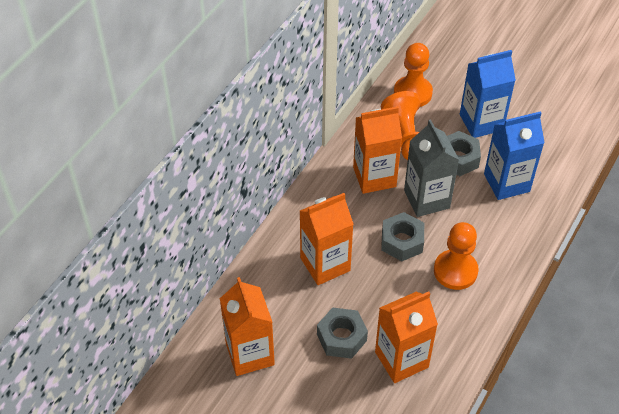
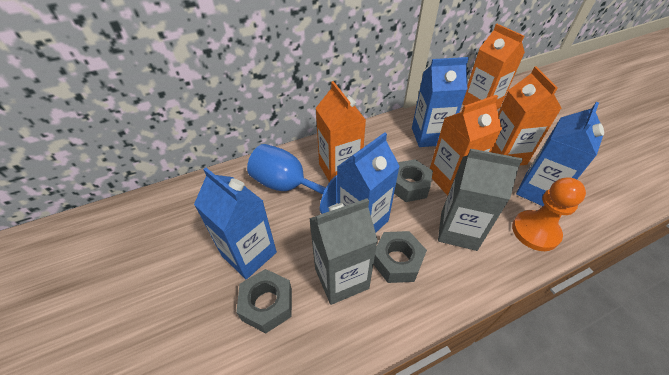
blue carton: 2 -> 4
blue goblet: 0 -> 1
grey carton: 1 -> 2
orange pawn: 3 -> 1

